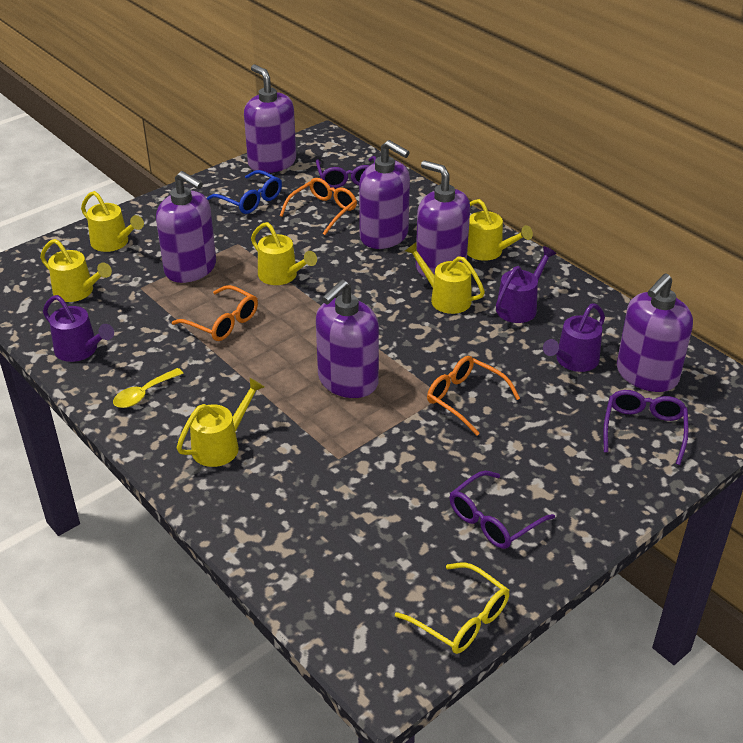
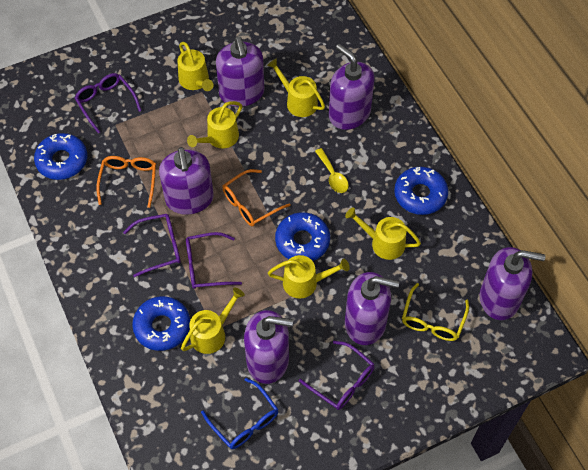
blue donut: 0 -> 4
orange glasses: 3 -> 2
purple glasses: 3 -> 4
purple watering can: 3 -> 0

